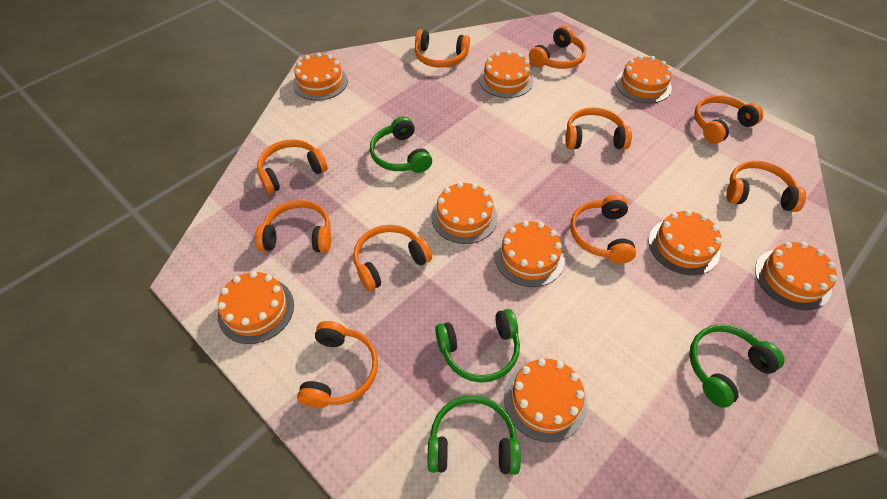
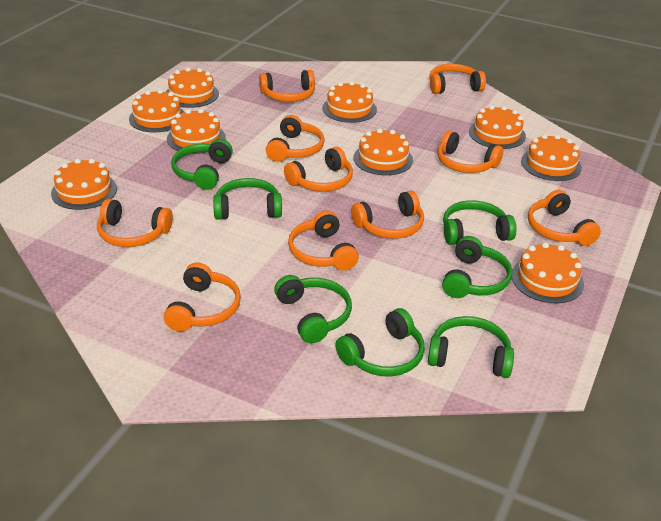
green headphones: 4 -> 7

